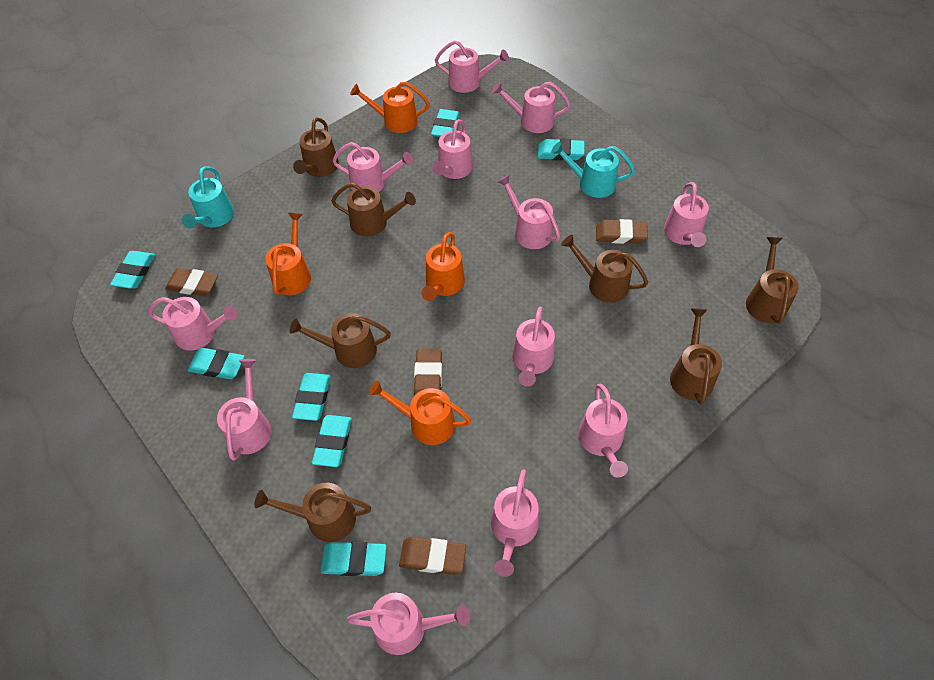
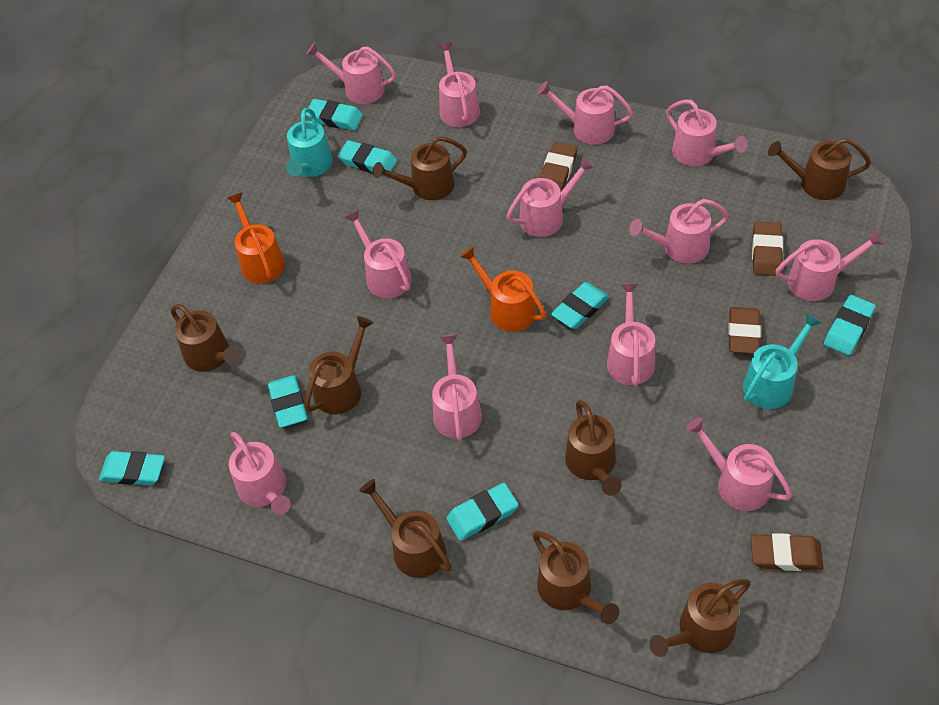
brown watering can: 7 -> 8
orange watering can: 4 -> 2

